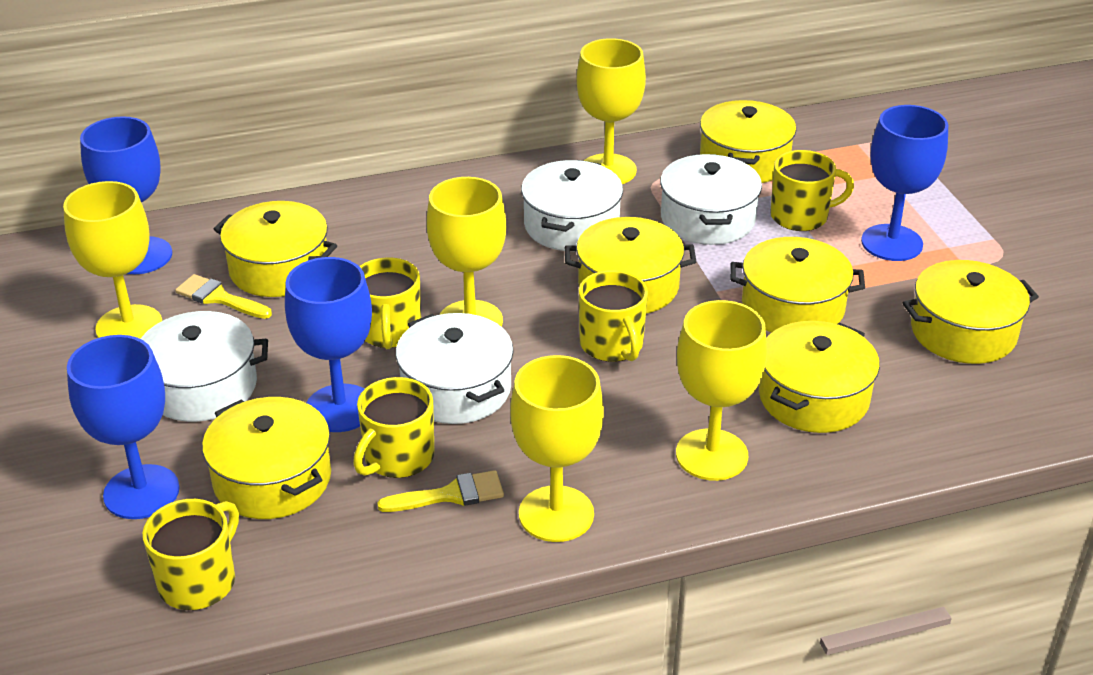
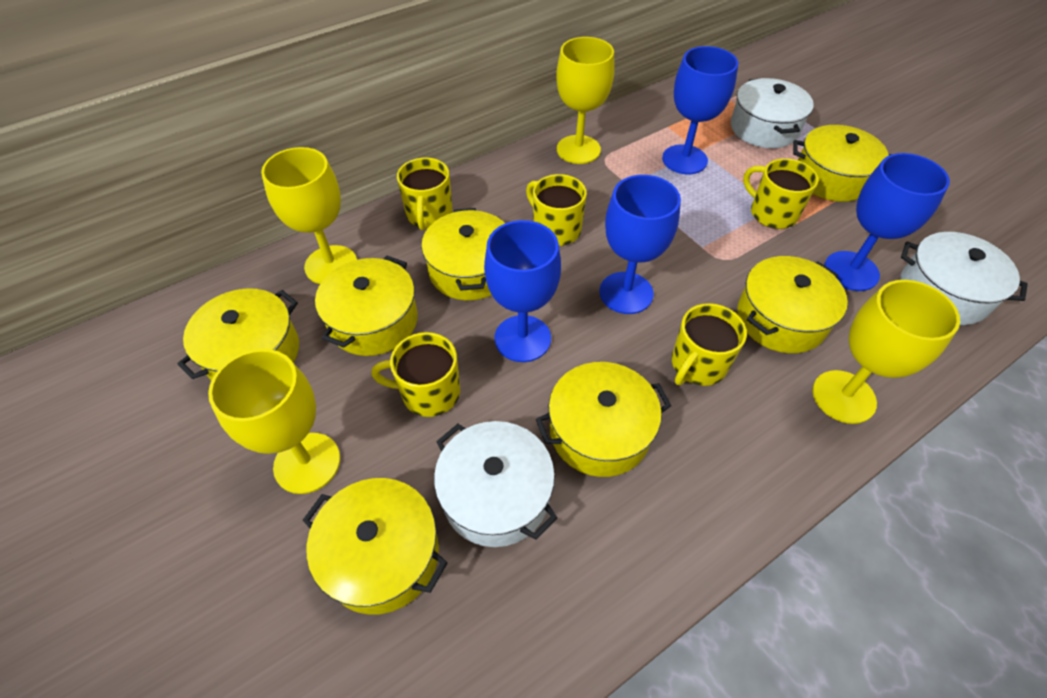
white pot: 4 -> 3
yellow brush: 2 -> 0
yellow goblet: 5 -> 4

